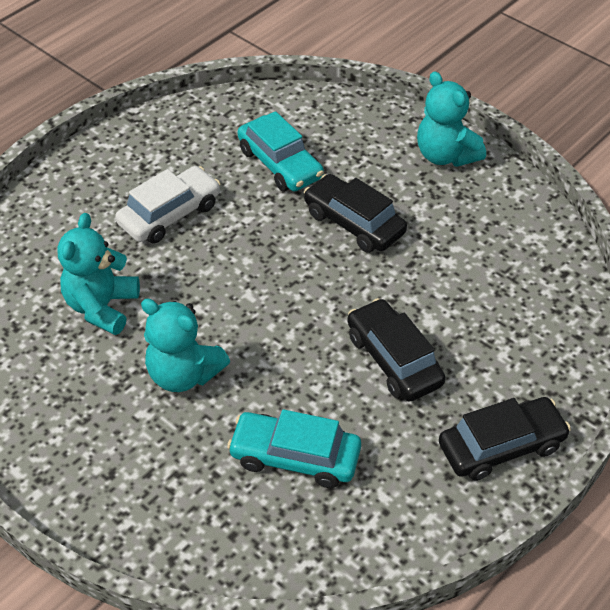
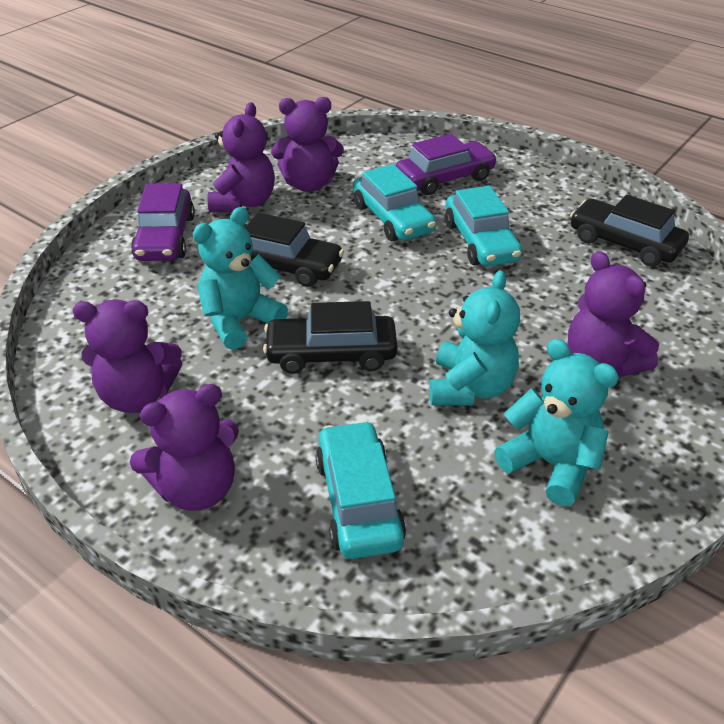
purple car: 0 -> 2
purple teddy bear: 0 -> 5
turquoise car: 2 -> 3
white car: 1 -> 0

